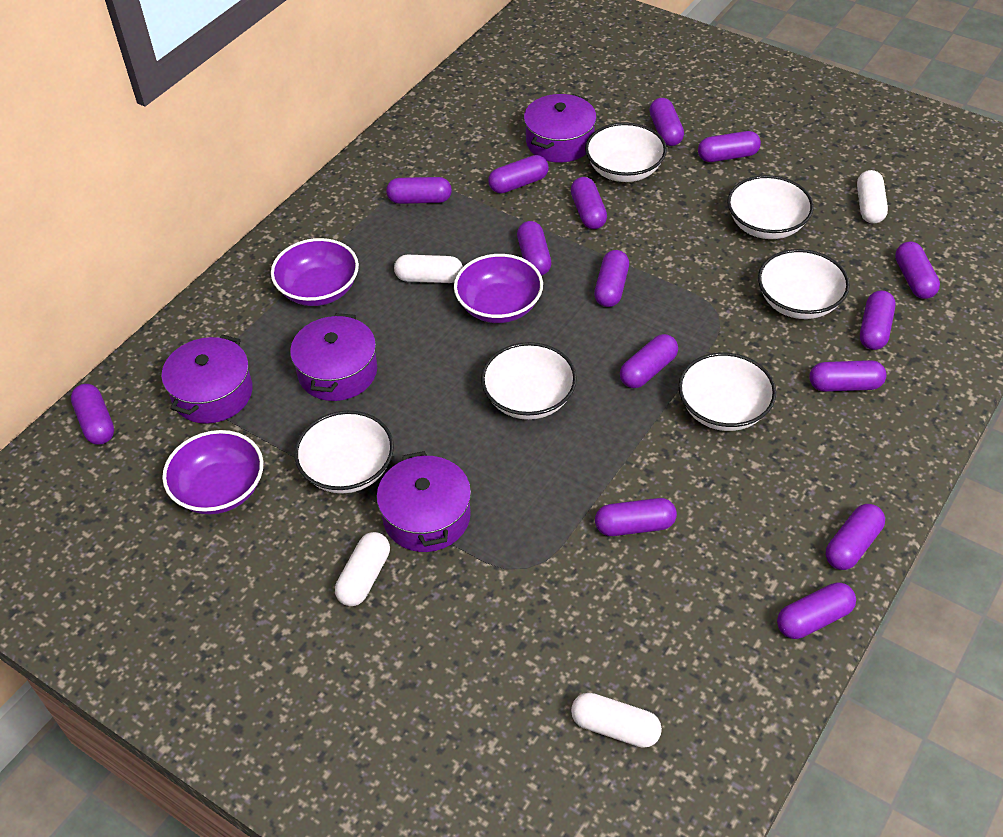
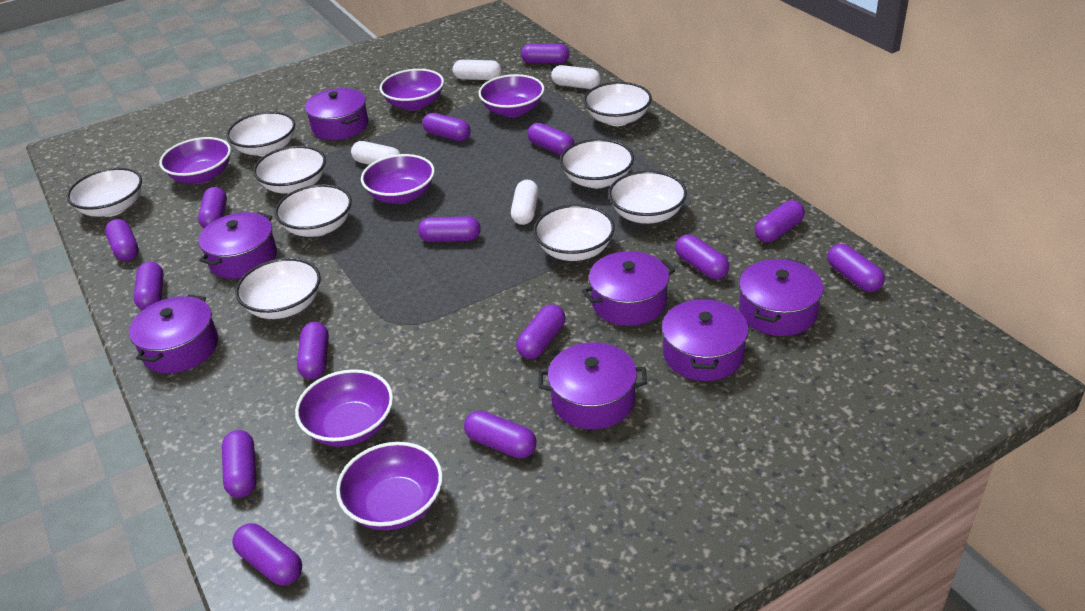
purple bowl: 3 -> 6
purple pot: 4 -> 7
white bowl: 6 -> 9

